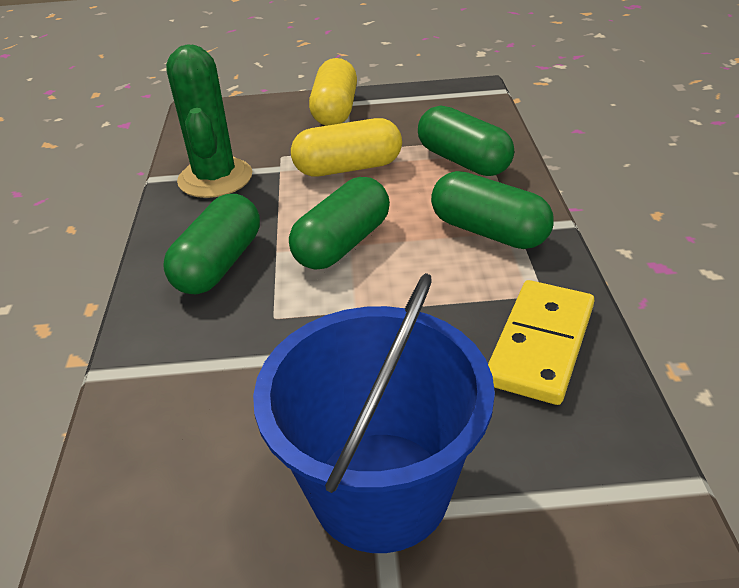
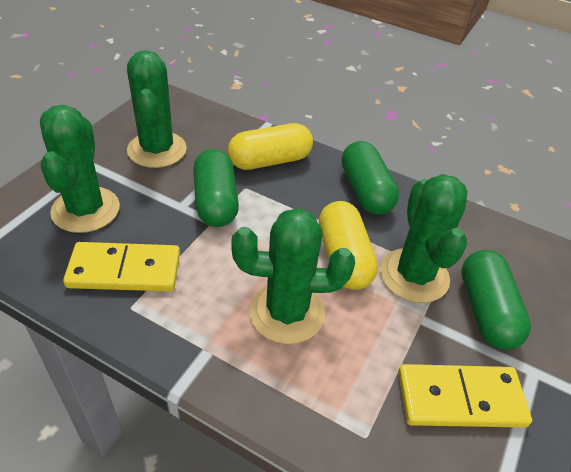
blue bucket: 1 -> 0
green cactus: 1 -> 4
green capsule: 4 -> 3
yellow domino: 1 -> 2

